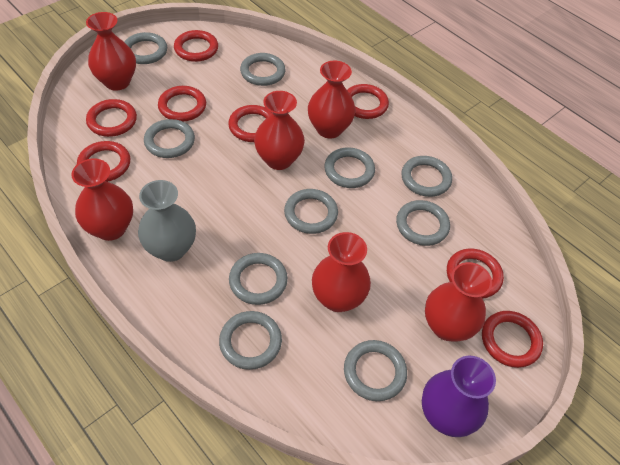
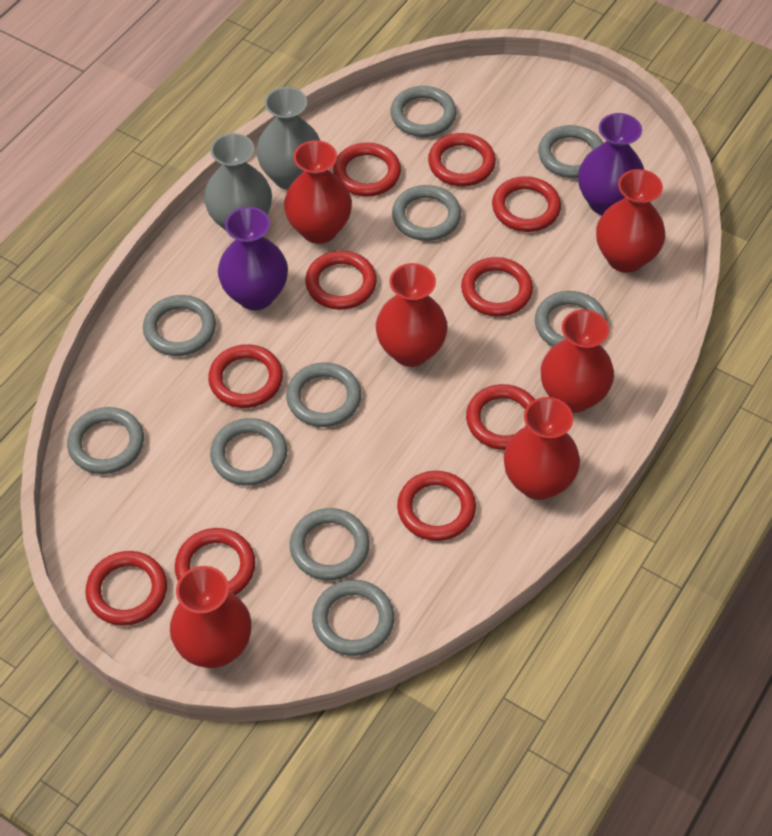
grey vase: 1 -> 2
purple vase: 1 -> 2
red ring: 8 -> 10

